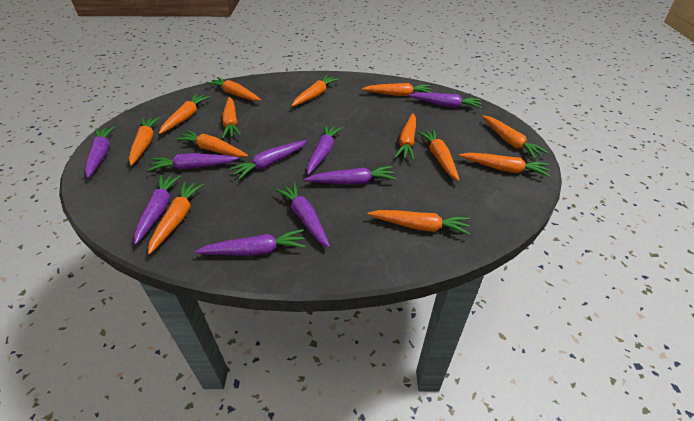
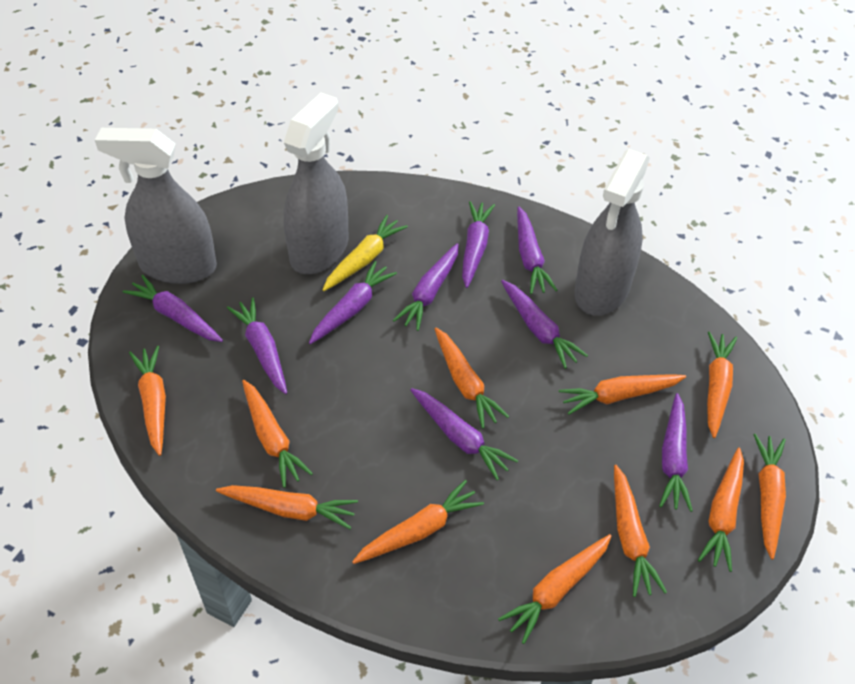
grey spray bottle: 0 -> 3
orange carrot: 13 -> 11
yellow carrot: 0 -> 1

